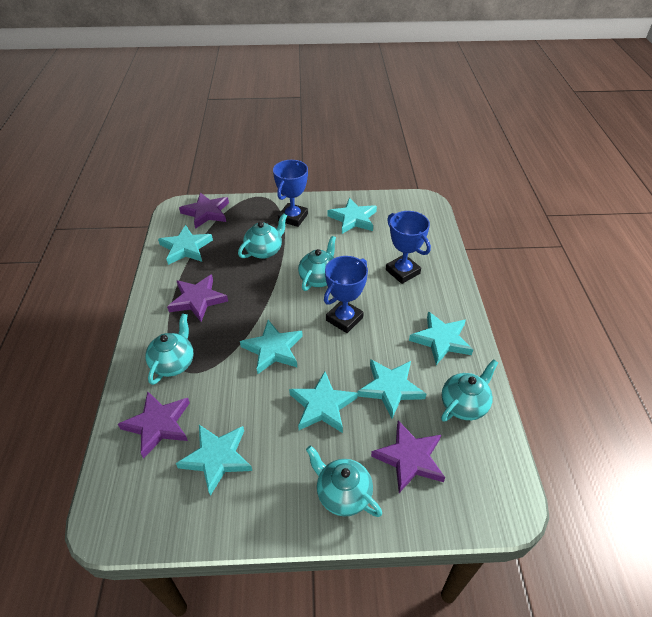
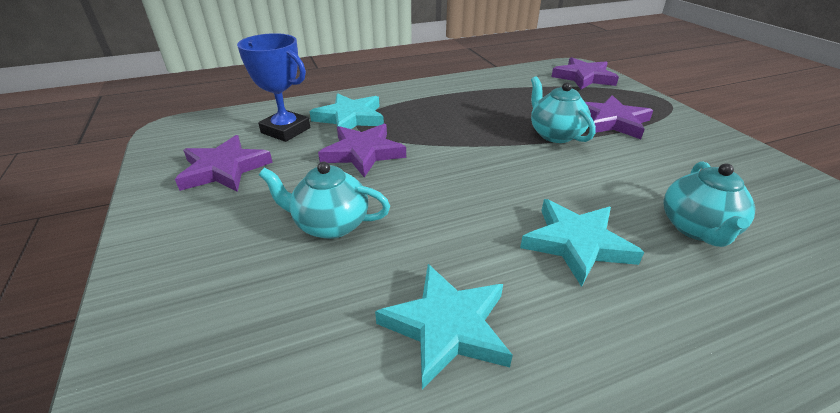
blue trophy: 3 -> 1
turquoise star: 7 -> 3
turquoise teapot: 5 -> 3

